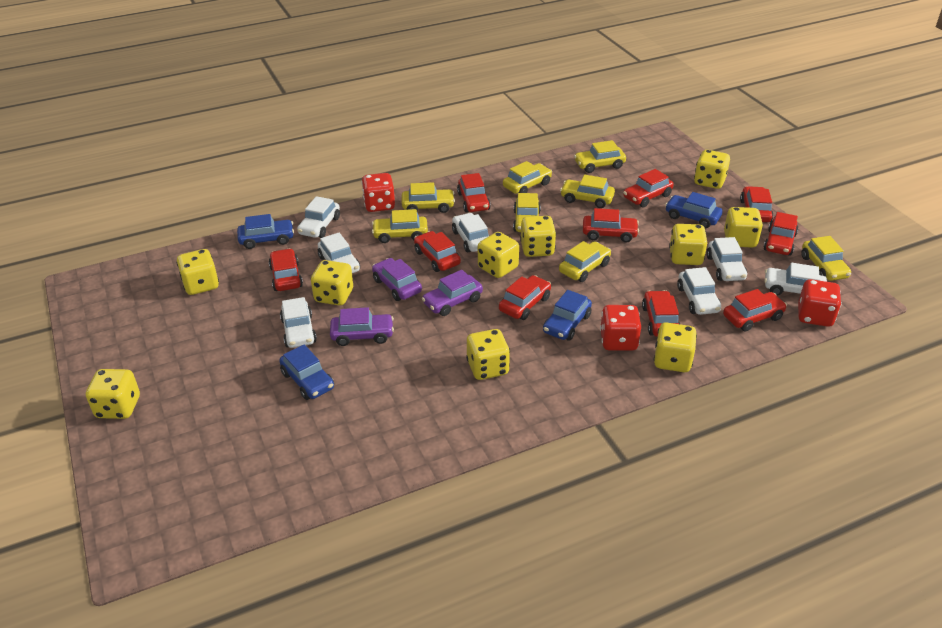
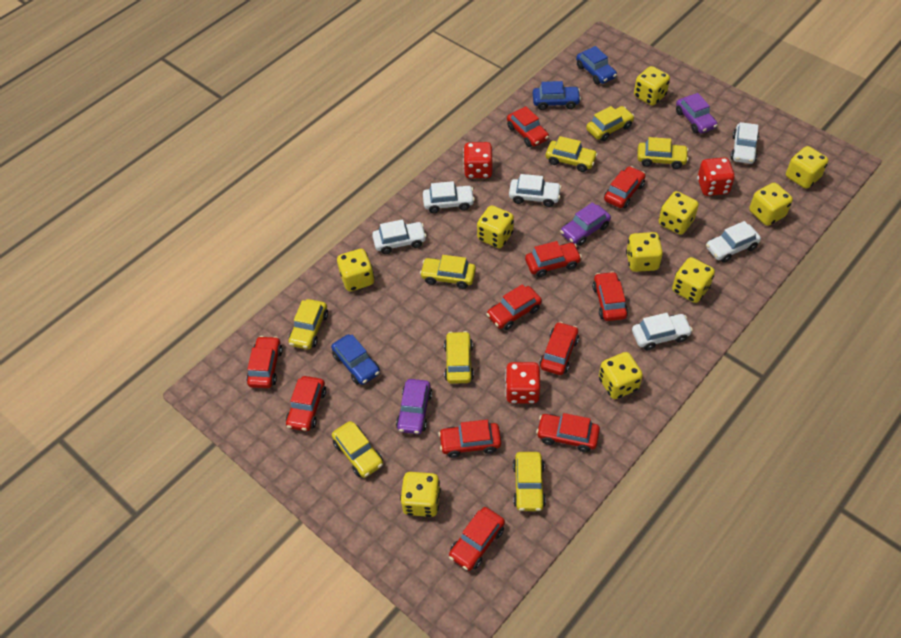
blue car: 4 -> 3
red car: 10 -> 11
white car: 7 -> 6

